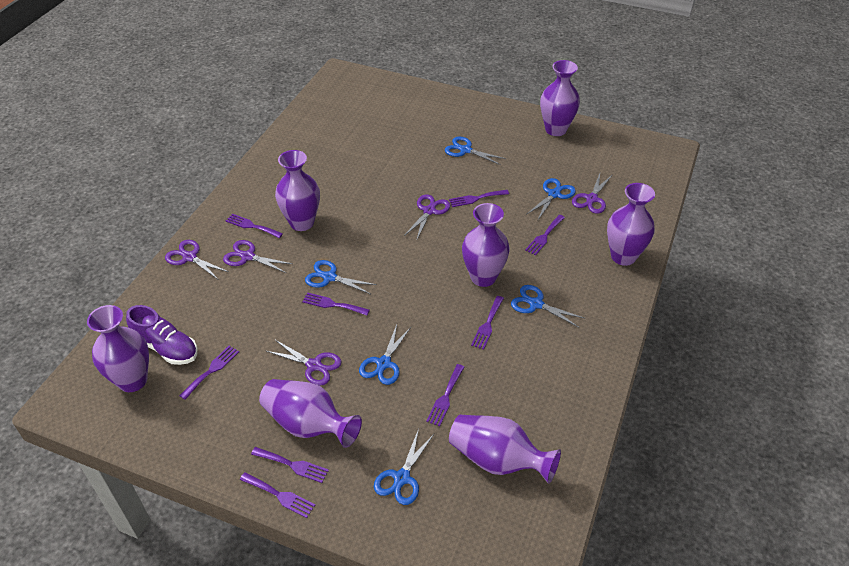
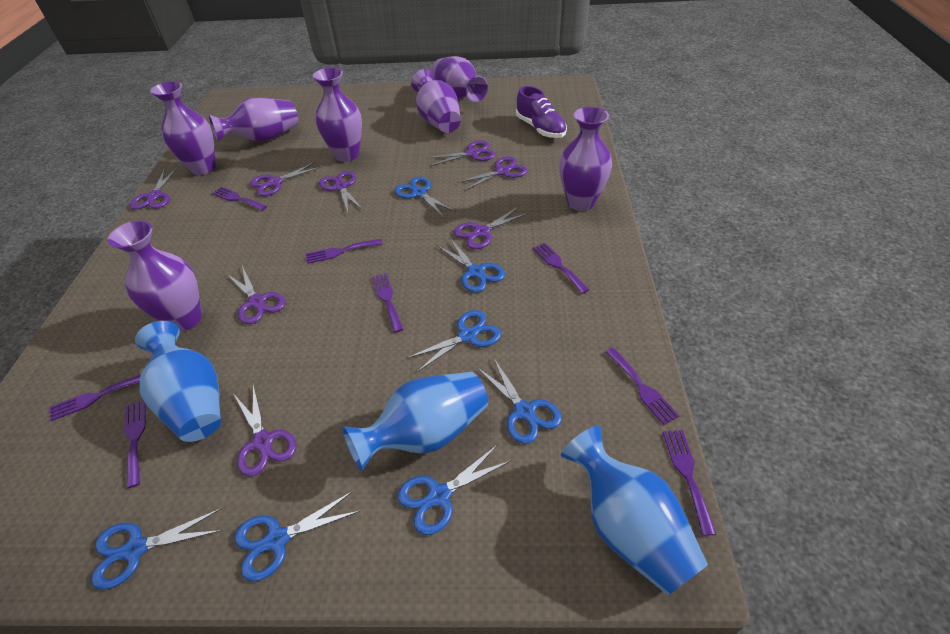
blue scissors: 6 -> 7
blue vase: 0 -> 3
purple fork: 9 -> 8
purple scissors: 5 -> 8

